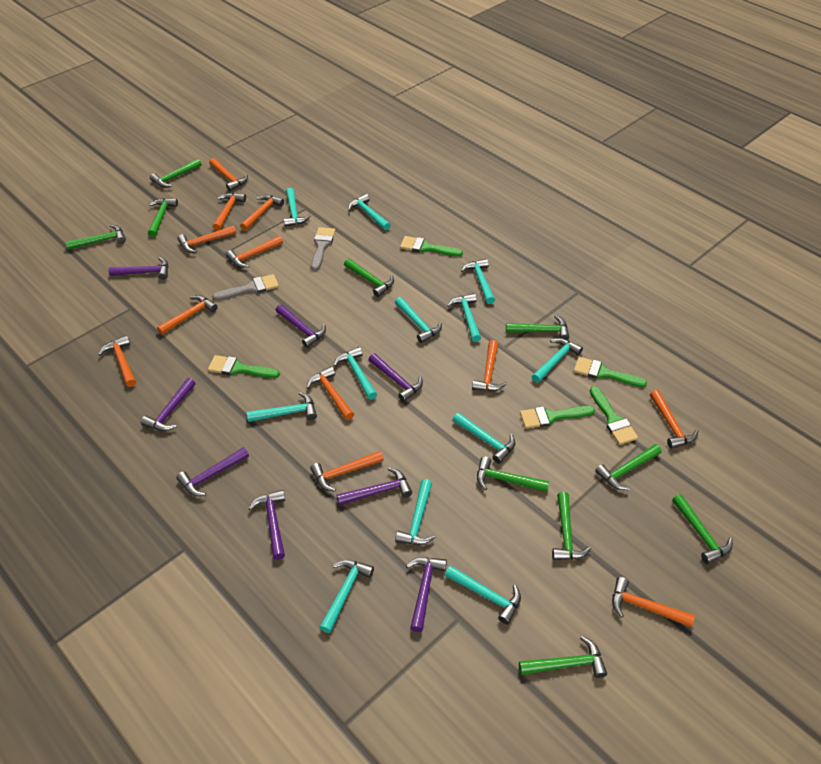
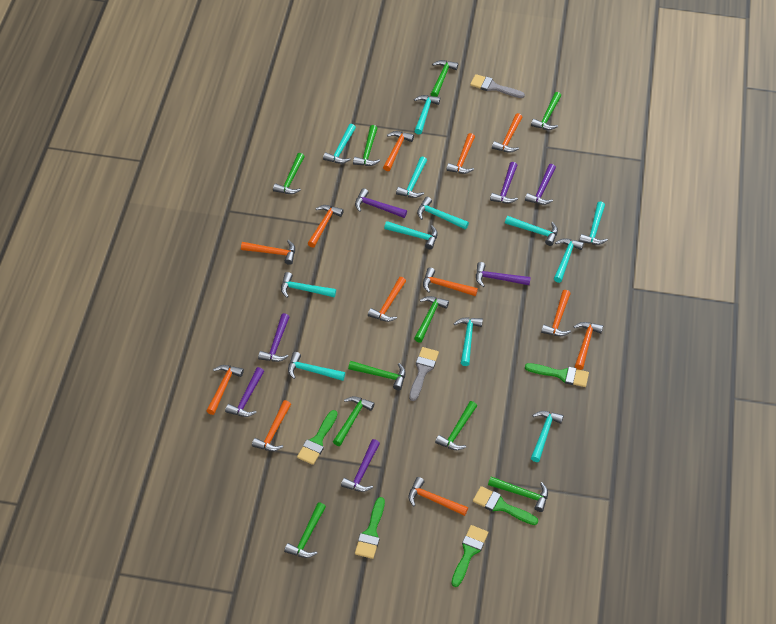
purple hammer: 8 -> 7

